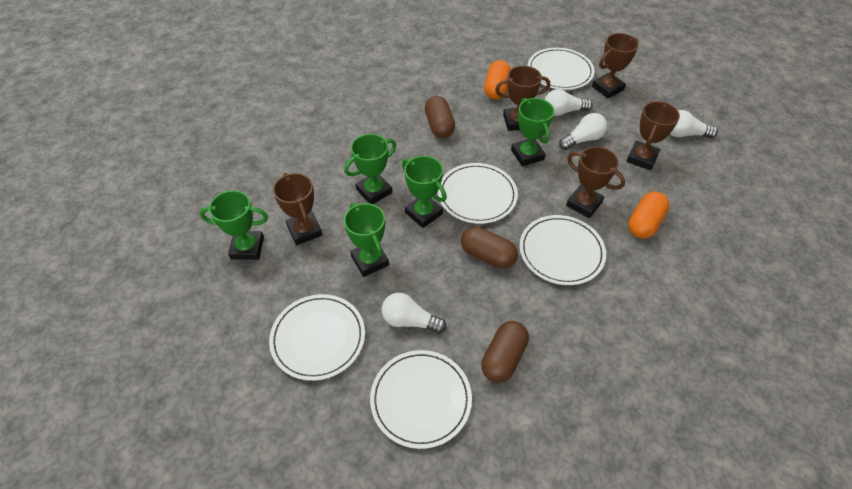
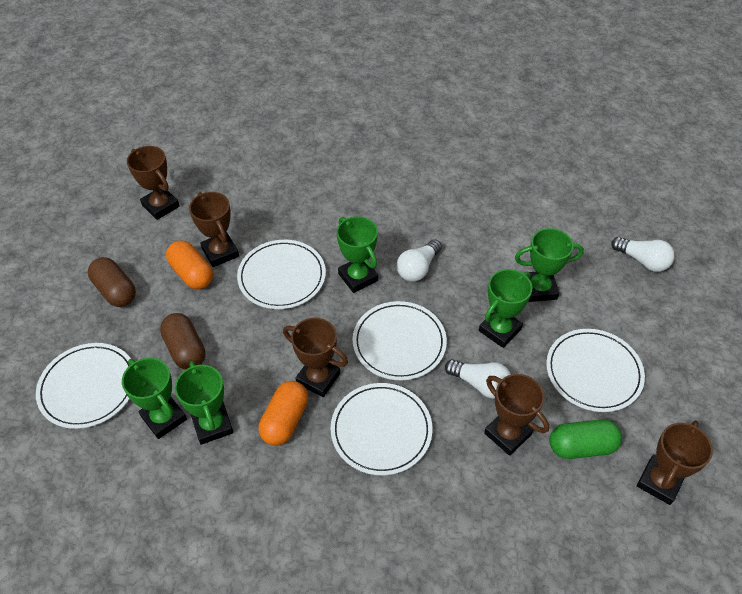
brown capsule: 3 -> 2
green capsule: 0 -> 1
white light bulb: 4 -> 3

